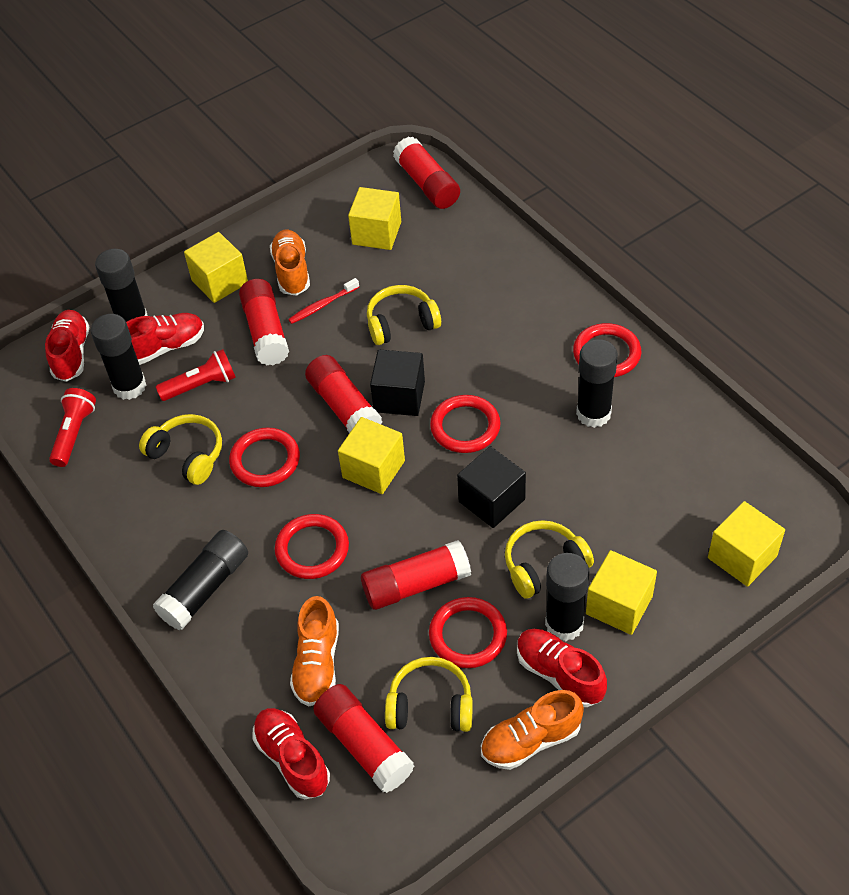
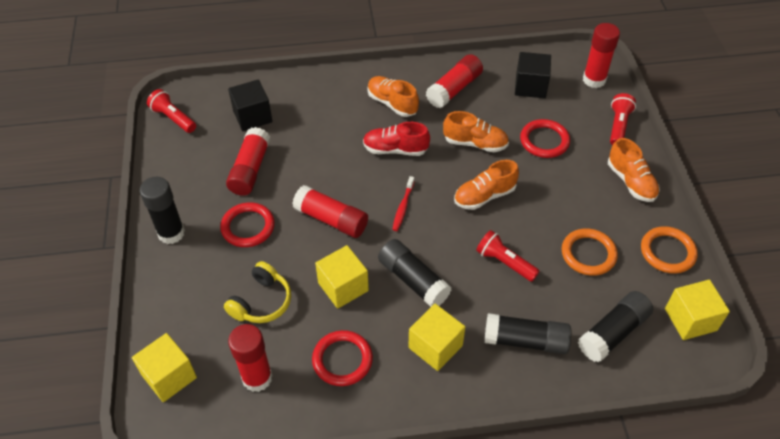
black glue stick: 5 -> 4
orange ring: 0 -> 2
orange shoe: 3 -> 4
red flashlight: 2 -> 3
red ring: 5 -> 3
red shoe: 4 -> 1
yellow cube: 5 -> 4
yellow headphones: 4 -> 1

